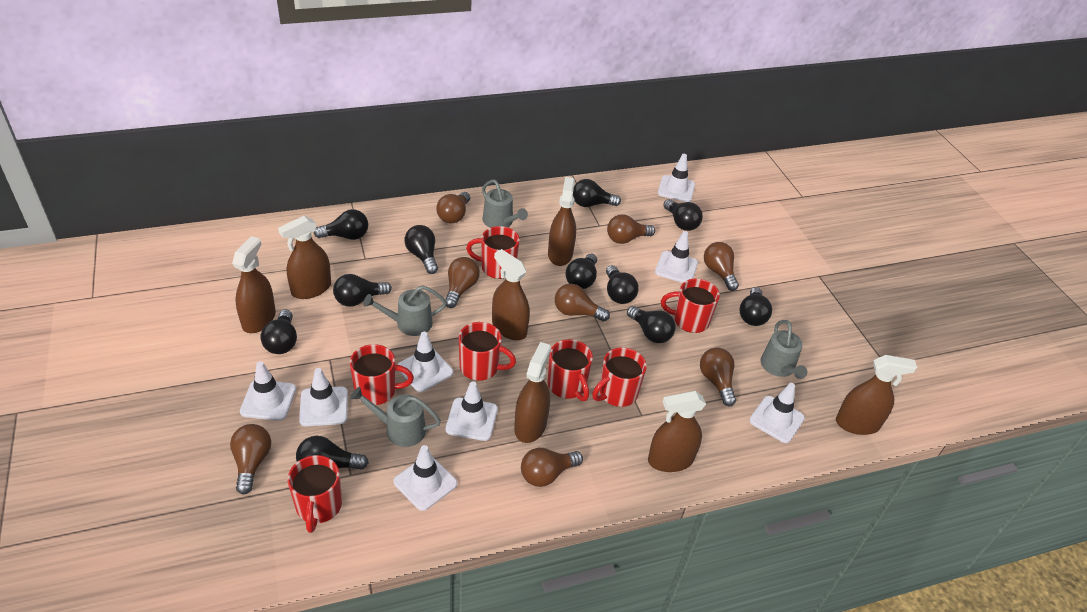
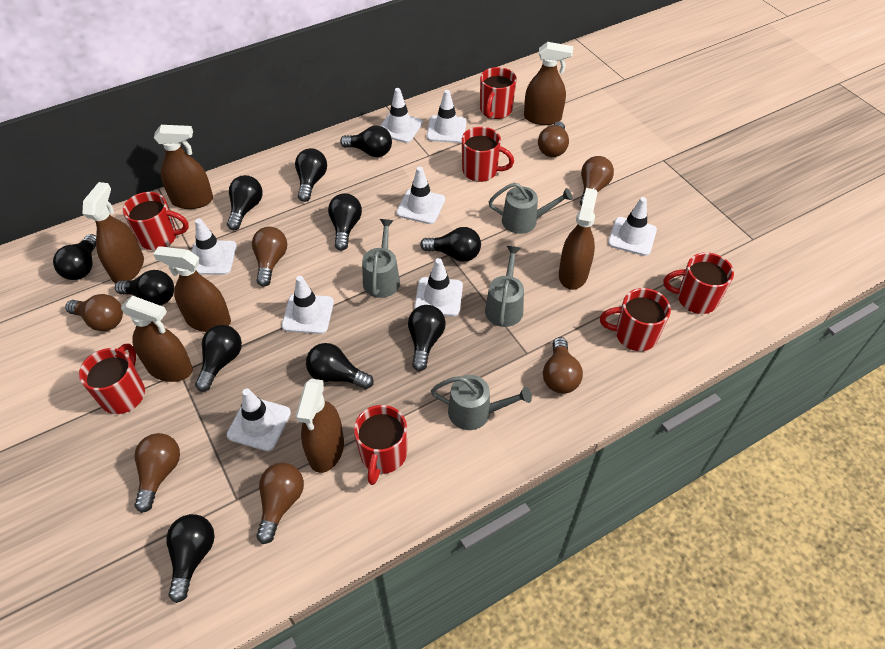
brown light bulb: 8 -> 7

